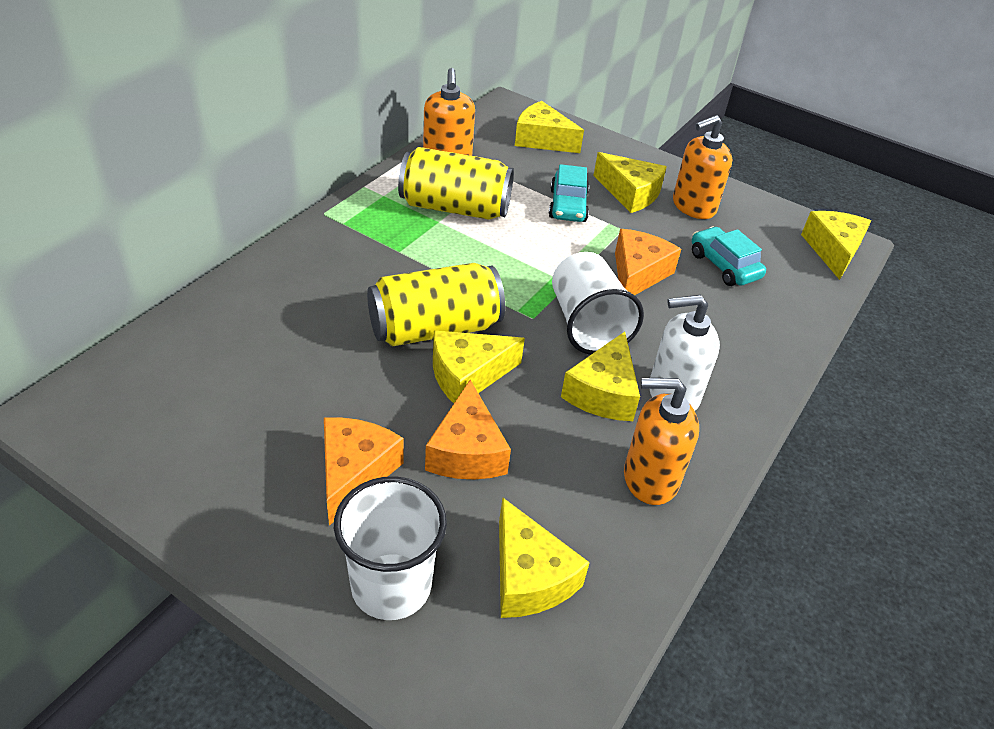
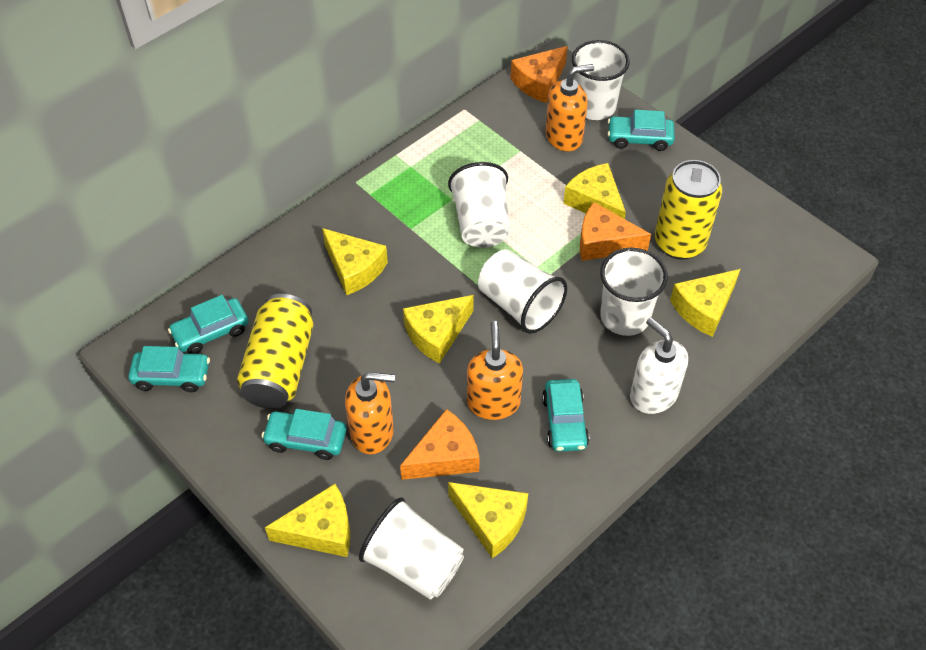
turquoise car: 2 -> 5
white cup: 2 -> 5

